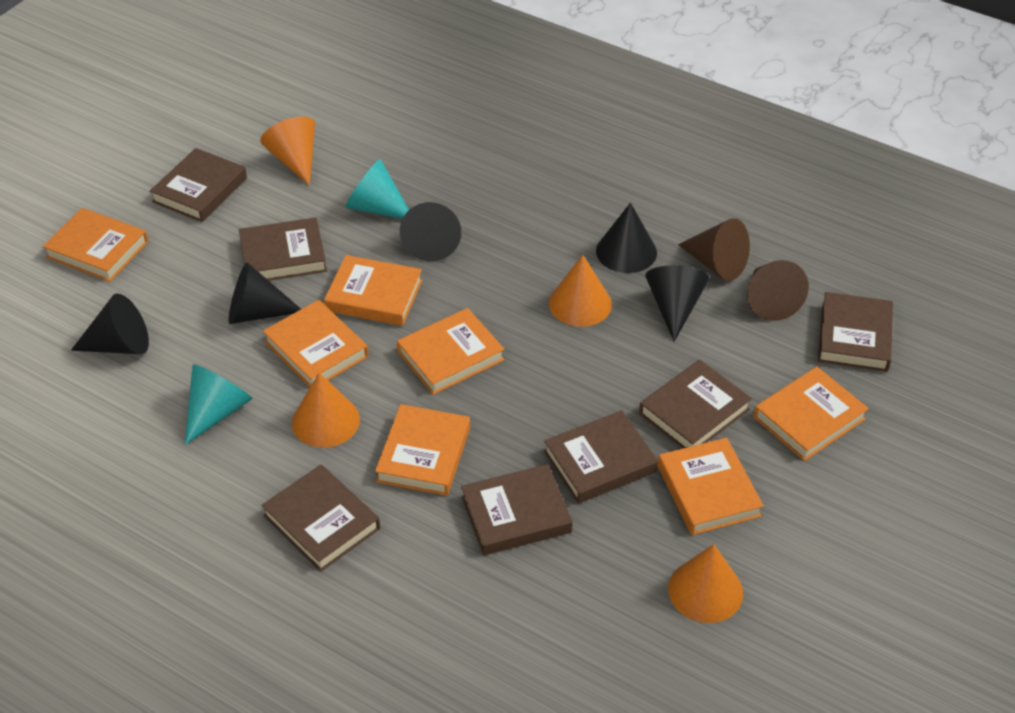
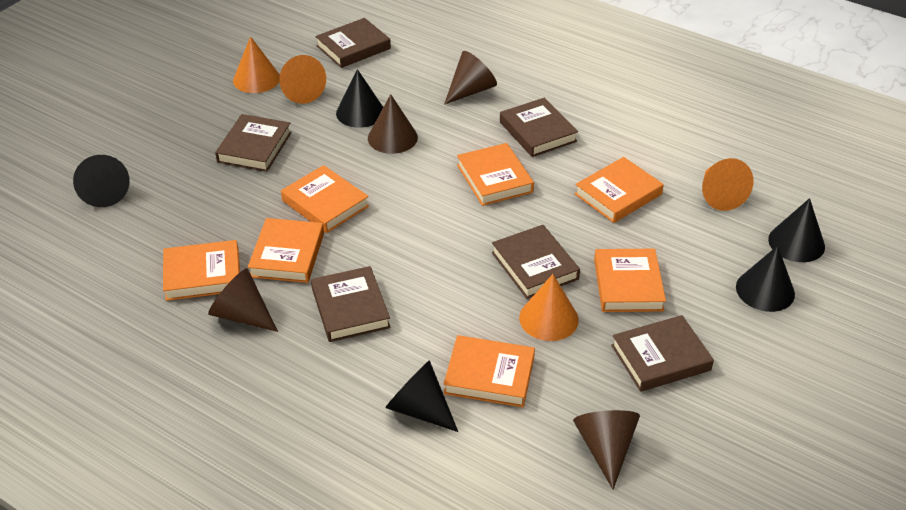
brown book: 7 -> 6
brown cone: 2 -> 4
turquoise cone: 2 -> 0

